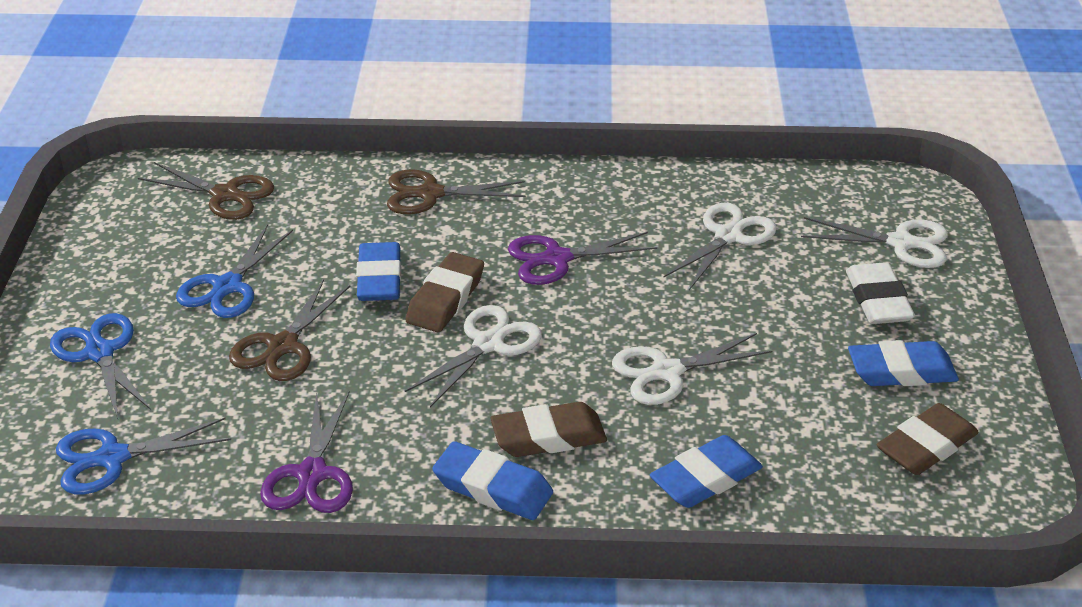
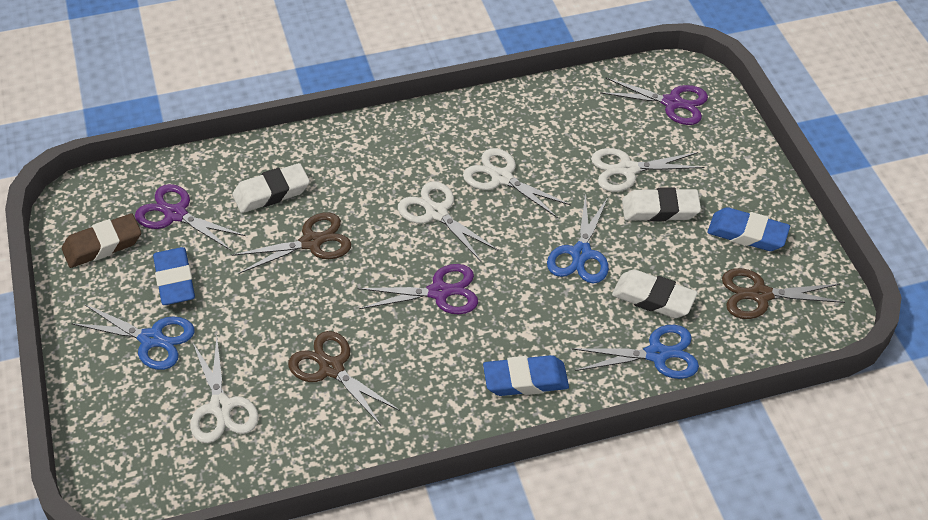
blue eraser: 4 -> 3
brown eraser: 3 -> 1
purple scissors: 2 -> 3
white eraser: 1 -> 3

